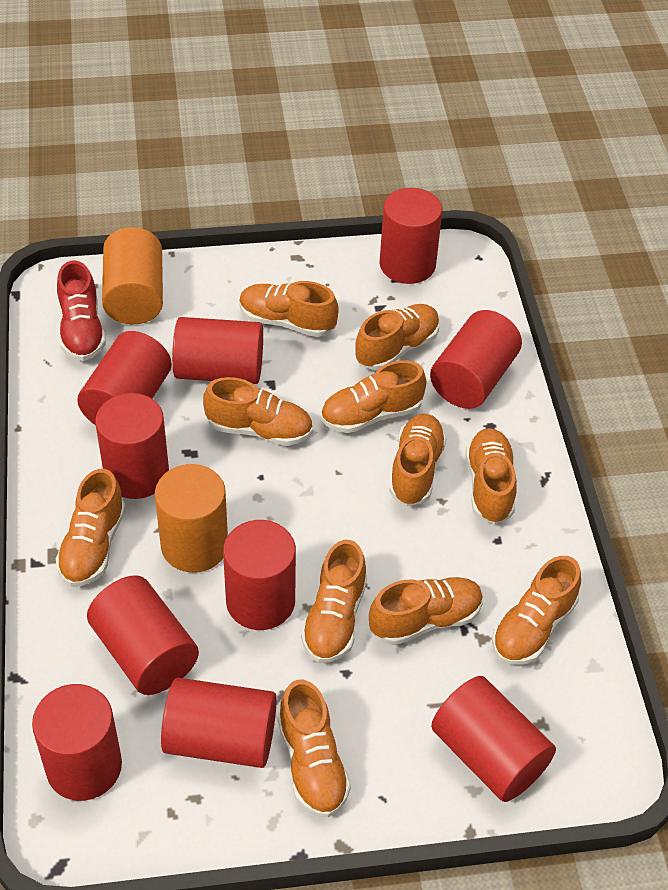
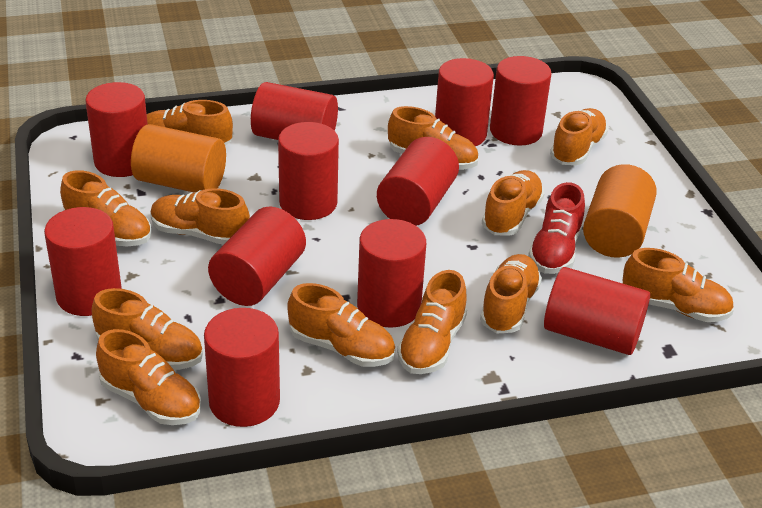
orange shoe: 11 -> 12
red cylinder: 10 -> 11

